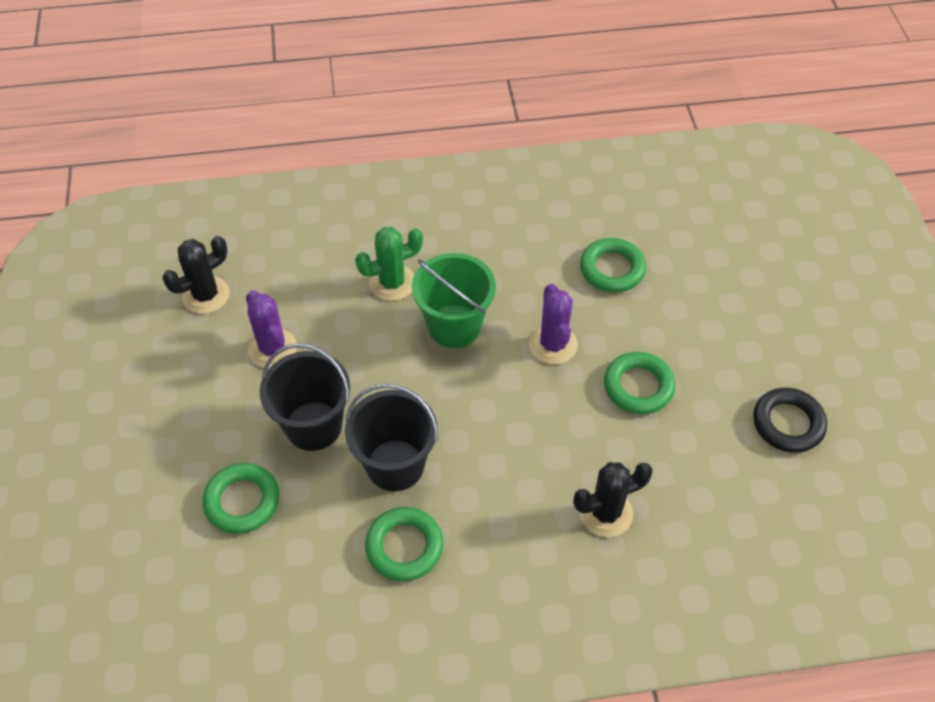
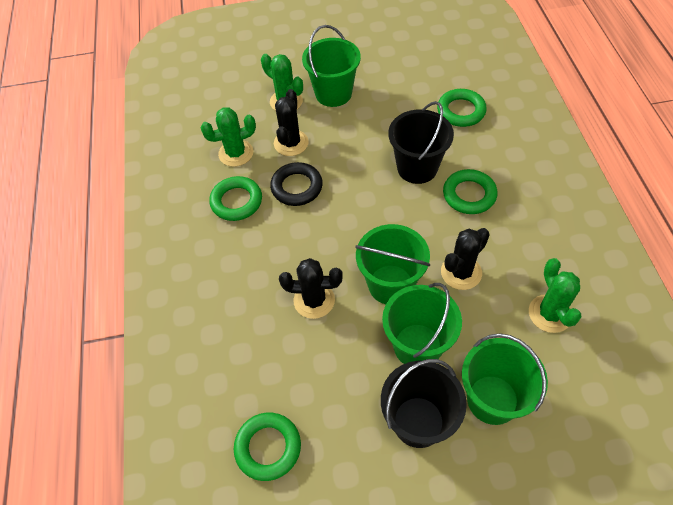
black cactus: 2 -> 3
green bucket: 1 -> 4
green cactus: 1 -> 3
purple cactus: 2 -> 0

